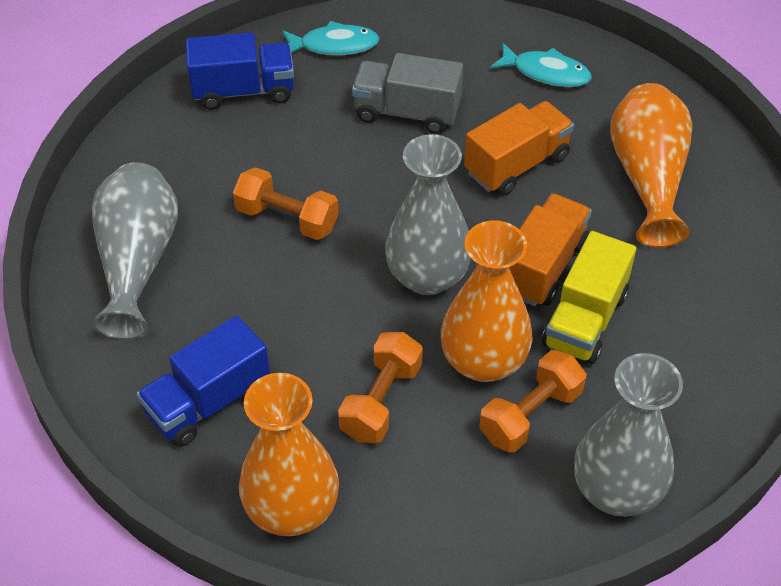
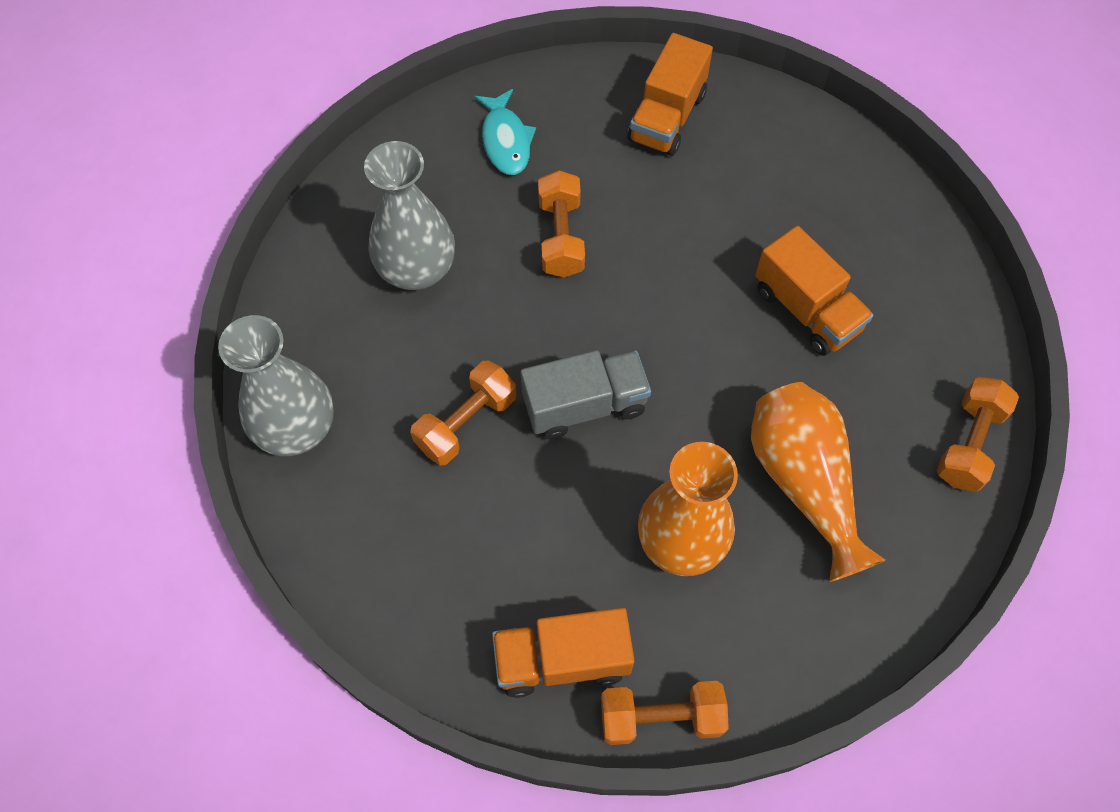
blue truck: 2 -> 0
grey vase: 3 -> 2
orange dumbbell: 3 -> 4
orange truck: 2 -> 3
orange vase: 3 -> 2
turquoise fish: 2 -> 1
yellow truck: 1 -> 0

